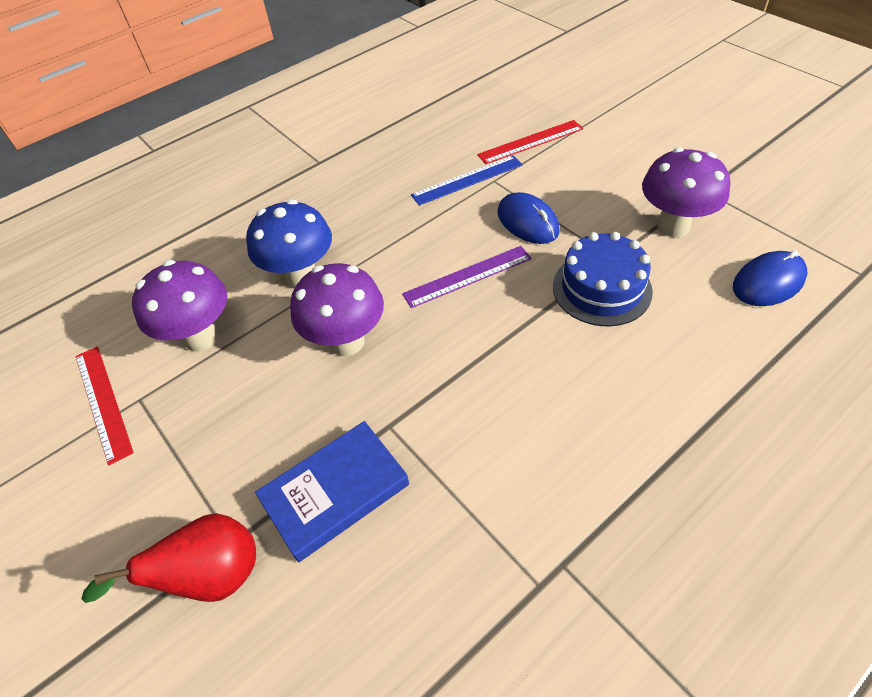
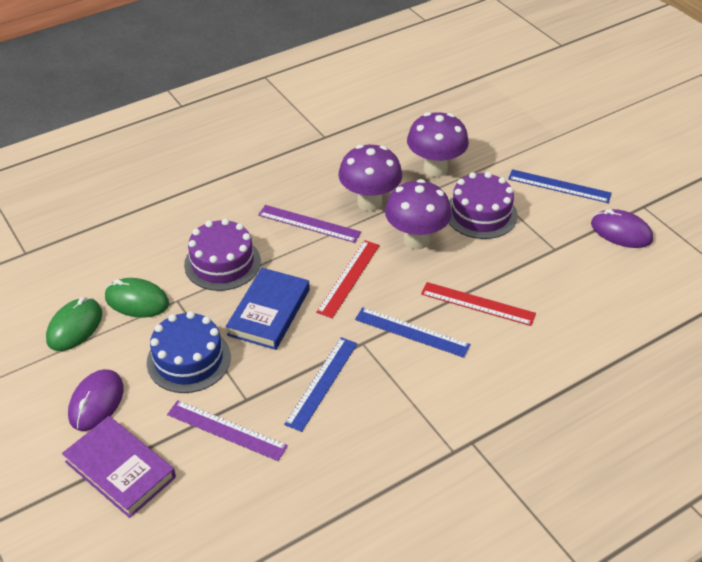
blue mouse: 2 -> 0
blue mushroom: 1 -> 0
blue ruler: 1 -> 3
green mouse: 0 -> 2
purple book: 0 -> 1
purple cake: 0 -> 2
purple mouse: 0 -> 2
purple ruler: 1 -> 2
red pear: 1 -> 0

